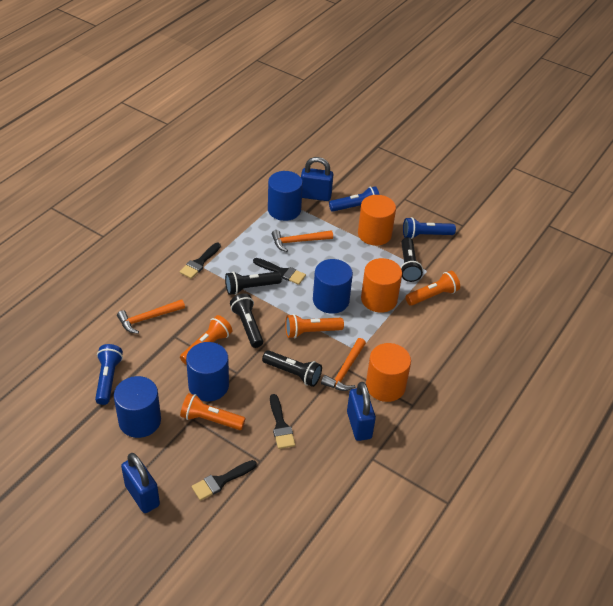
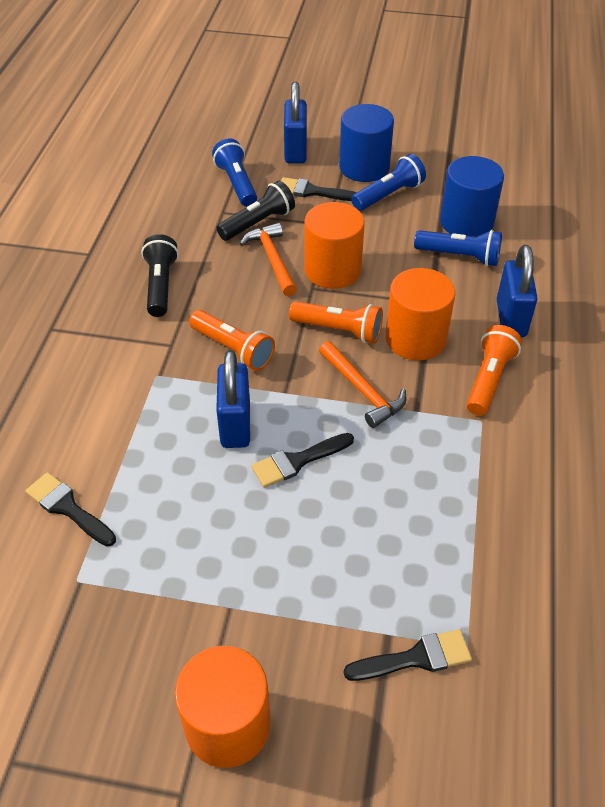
black flashlight: 4 -> 2
blue cylinder: 4 -> 2
orange flashlight: 4 -> 3
orange hammer: 3 -> 2

